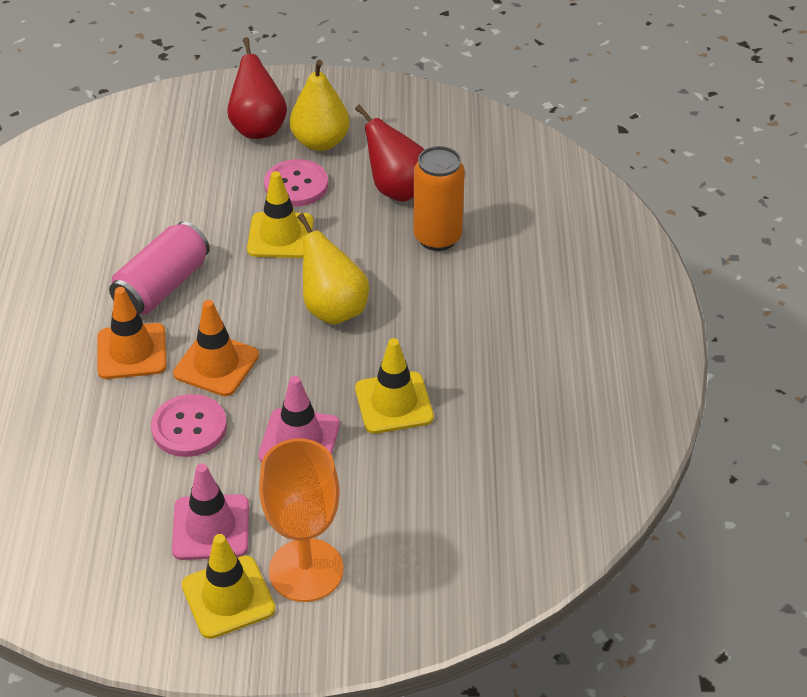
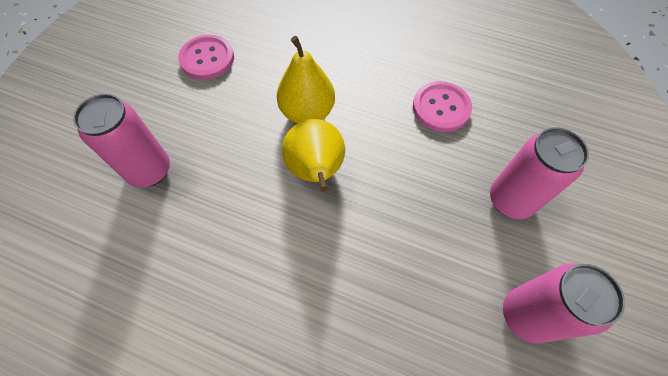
orange can: 1 -> 0
orange goblet: 1 -> 0
orange traffic cone: 2 -> 0
pink can: 1 -> 3
pink traffic cone: 2 -> 0
red pear: 2 -> 0
yellow traffic cone: 3 -> 0

